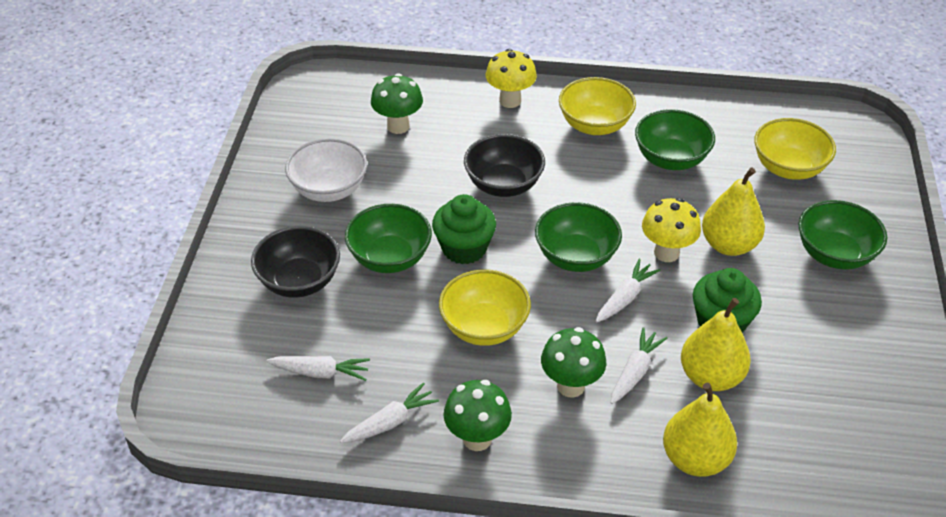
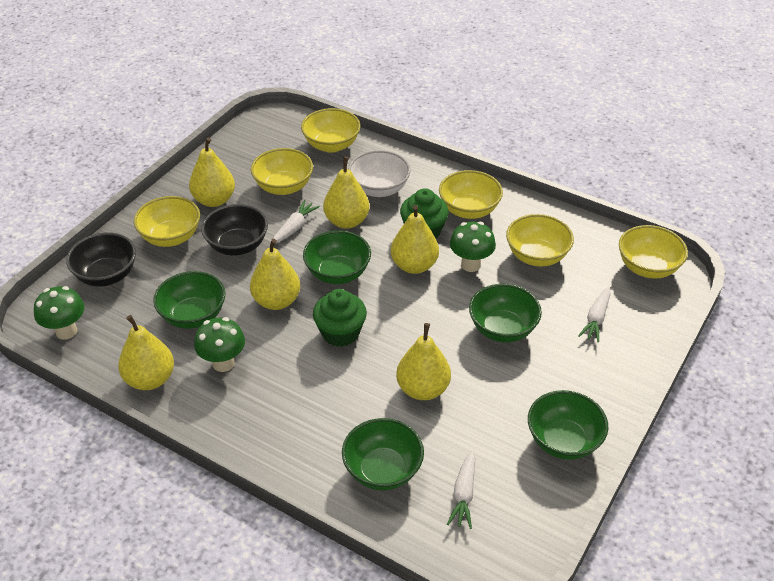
green bowl: 4 -> 5
white carrot: 4 -> 3
yellow bowl: 3 -> 6
yellow mushroom: 2 -> 0
yellow pear: 3 -> 6

